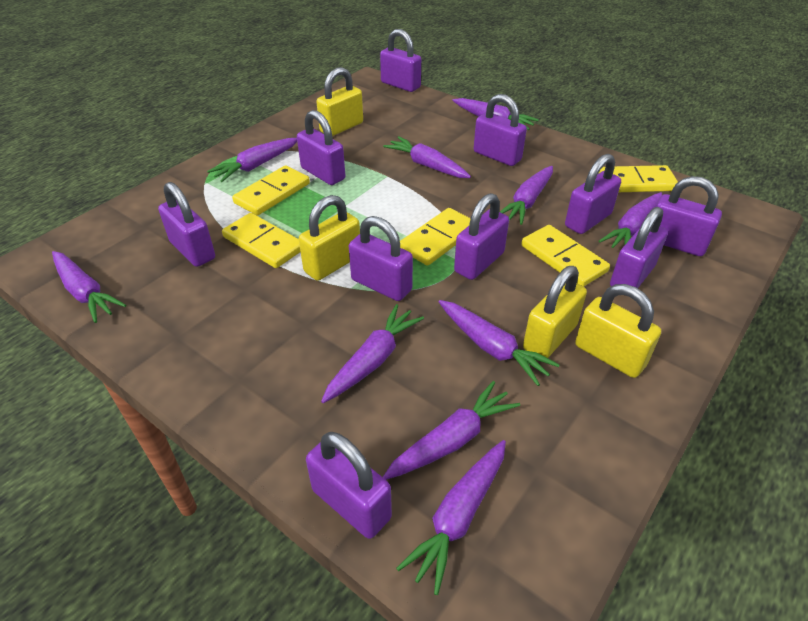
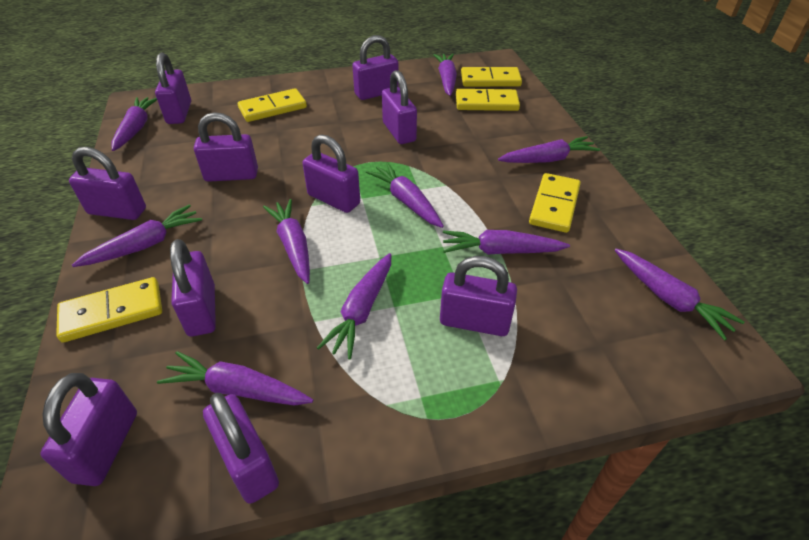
yellow padlock: 4 -> 0

